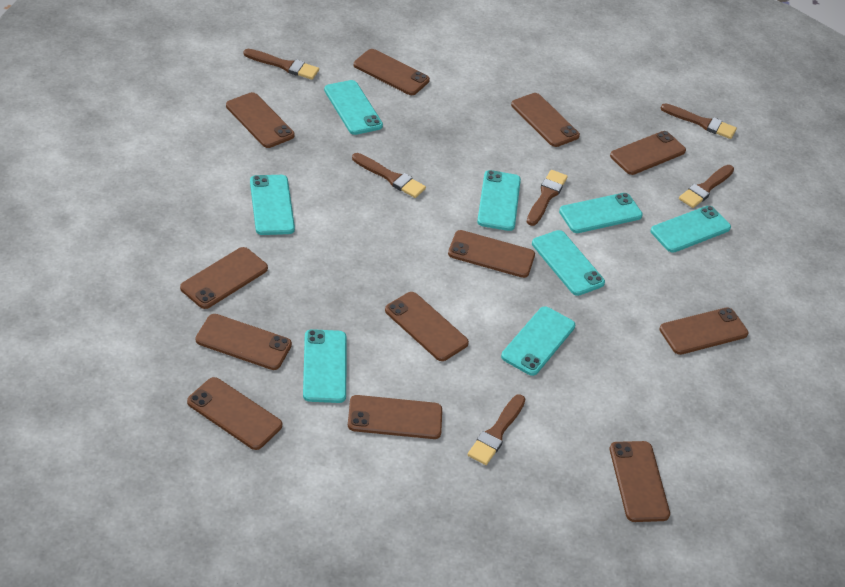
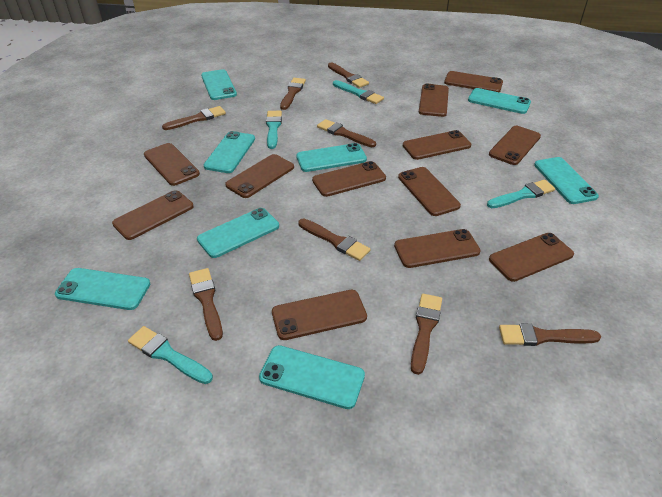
brown brush: 6 -> 8
turquoise brush: 0 -> 4

